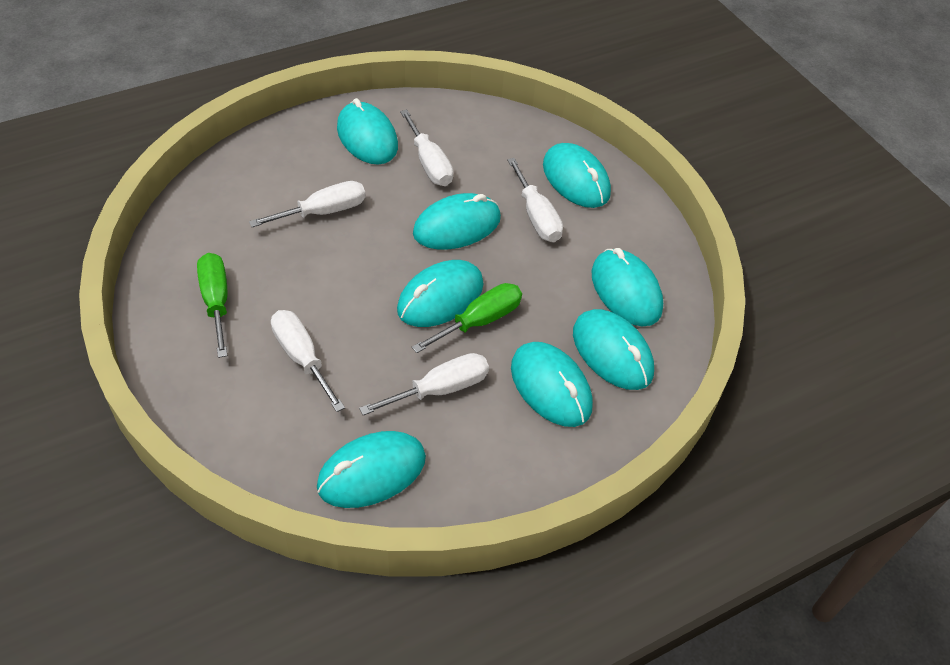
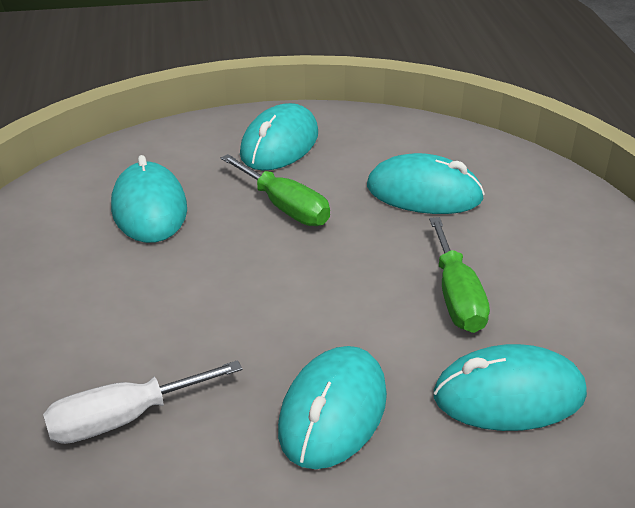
turquoise mouse: 8 -> 5
white screwdriver: 5 -> 1

